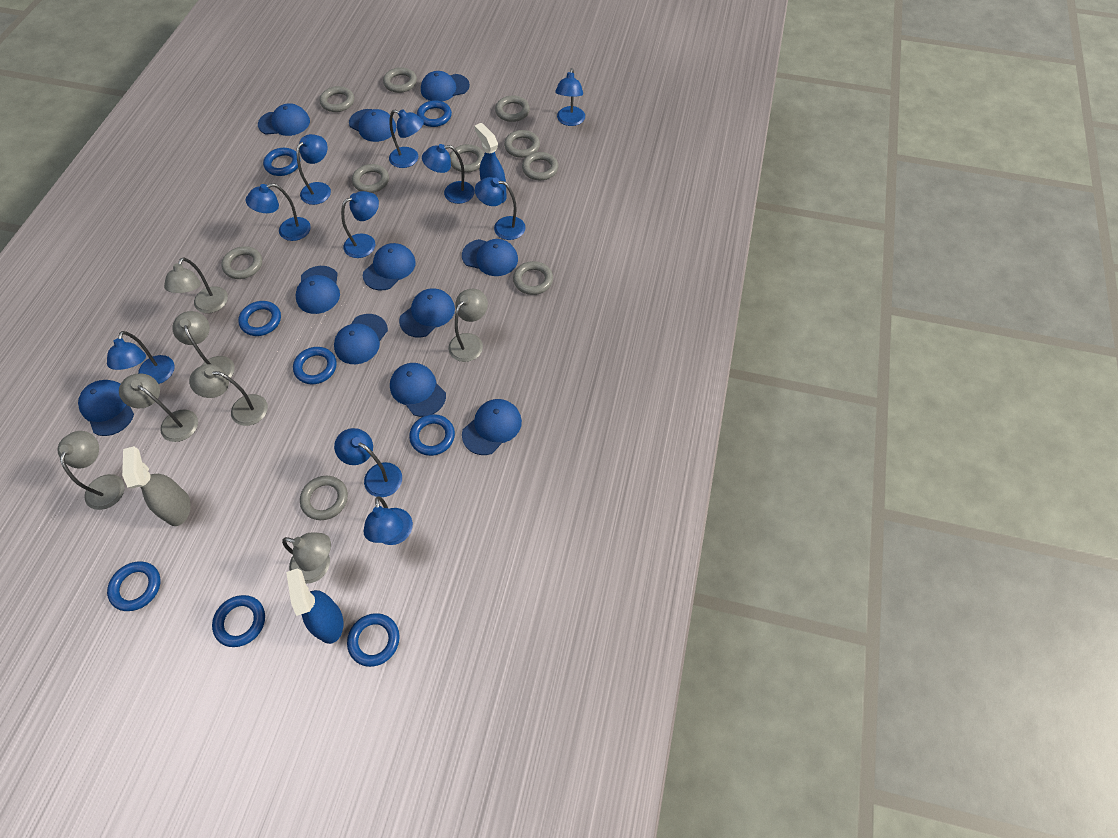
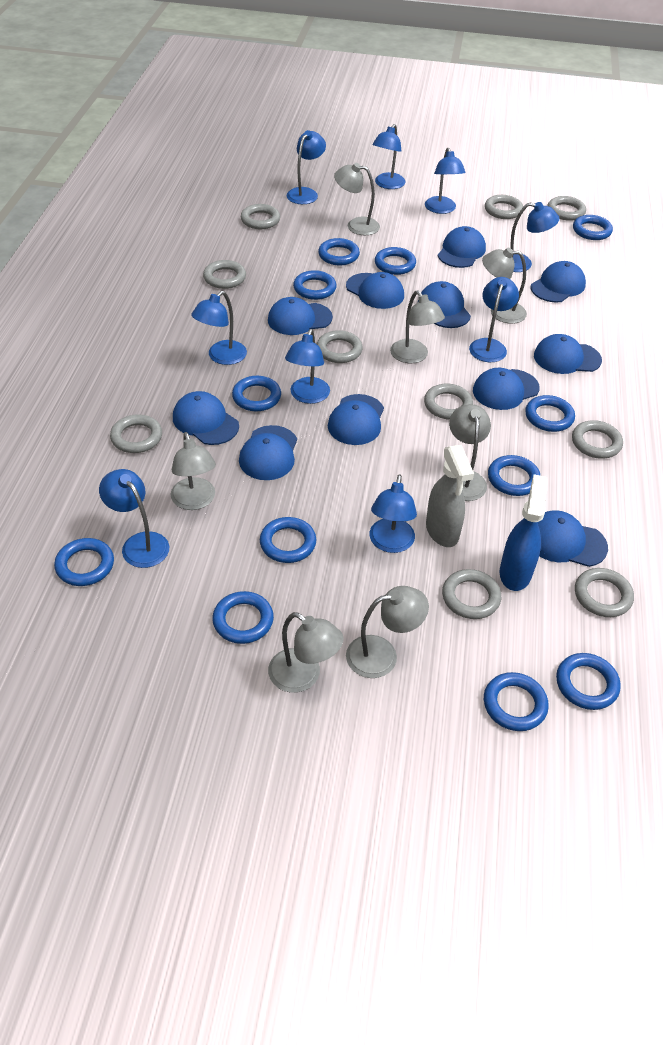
blue lamp: 10 -> 9
blue ring: 8 -> 12
blue spray bottle: 2 -> 1

